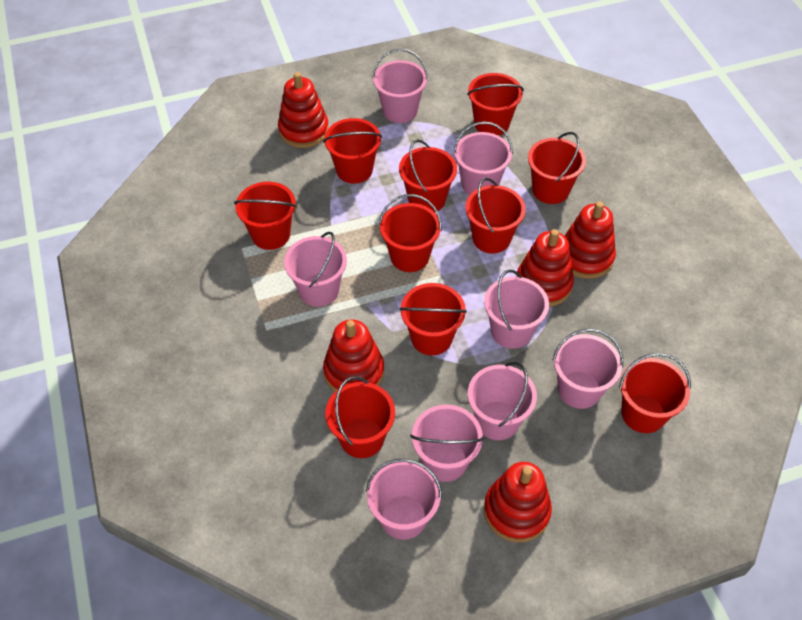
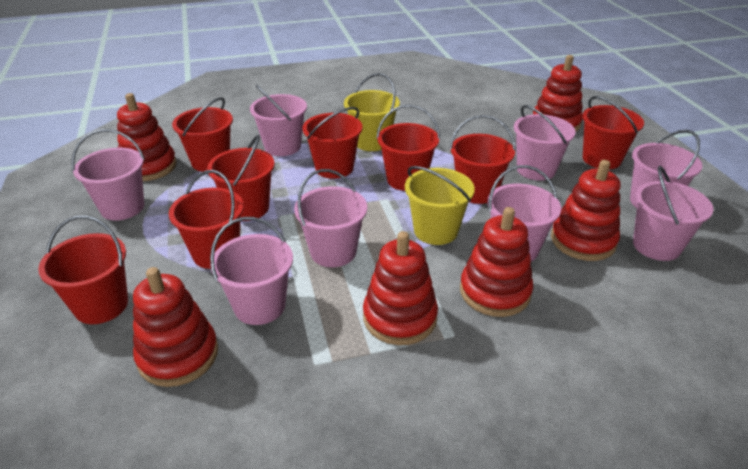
red bucket: 10 -> 8
red stacking toy: 5 -> 6
yellow bucket: 0 -> 2

